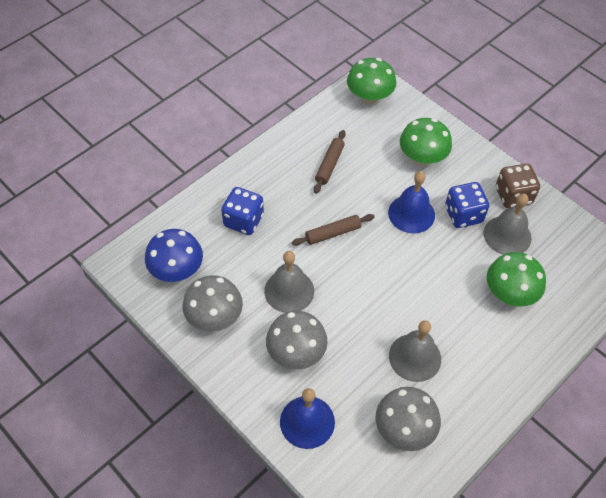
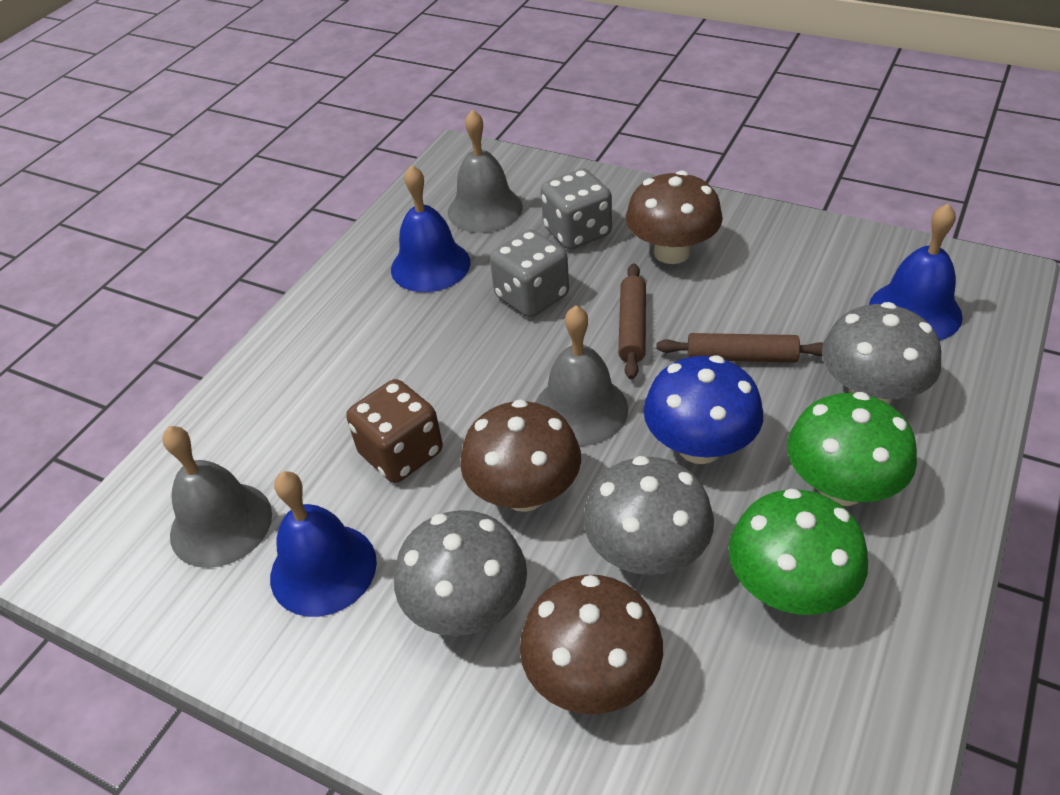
blue bell: 2 -> 3
blue dice: 2 -> 0
brown mushroom: 0 -> 3
green mushroom: 3 -> 2
grey dice: 0 -> 2

